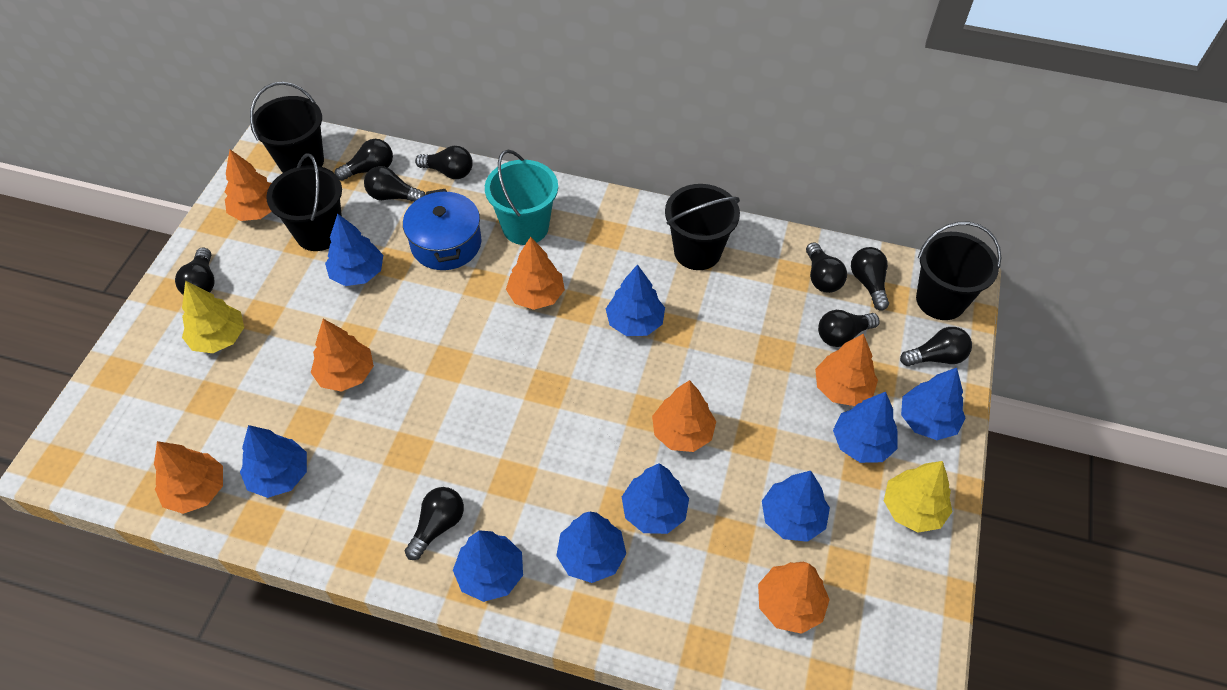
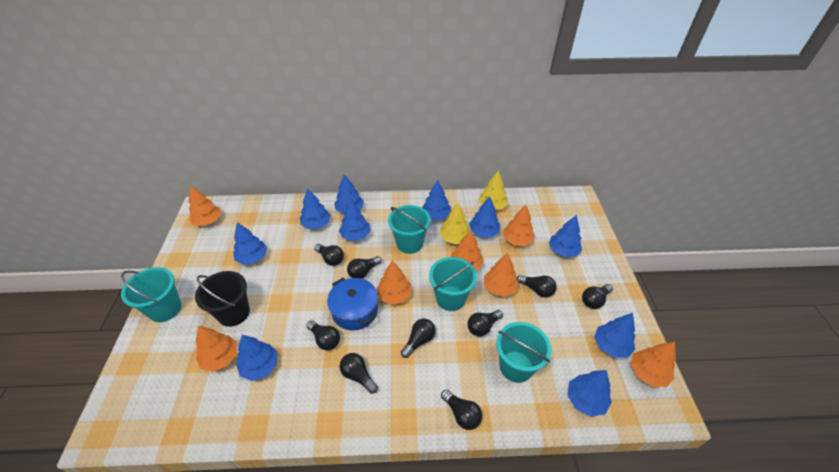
black bucket: 4 -> 1
blue tree: 9 -> 10
turquoise bucket: 1 -> 4

